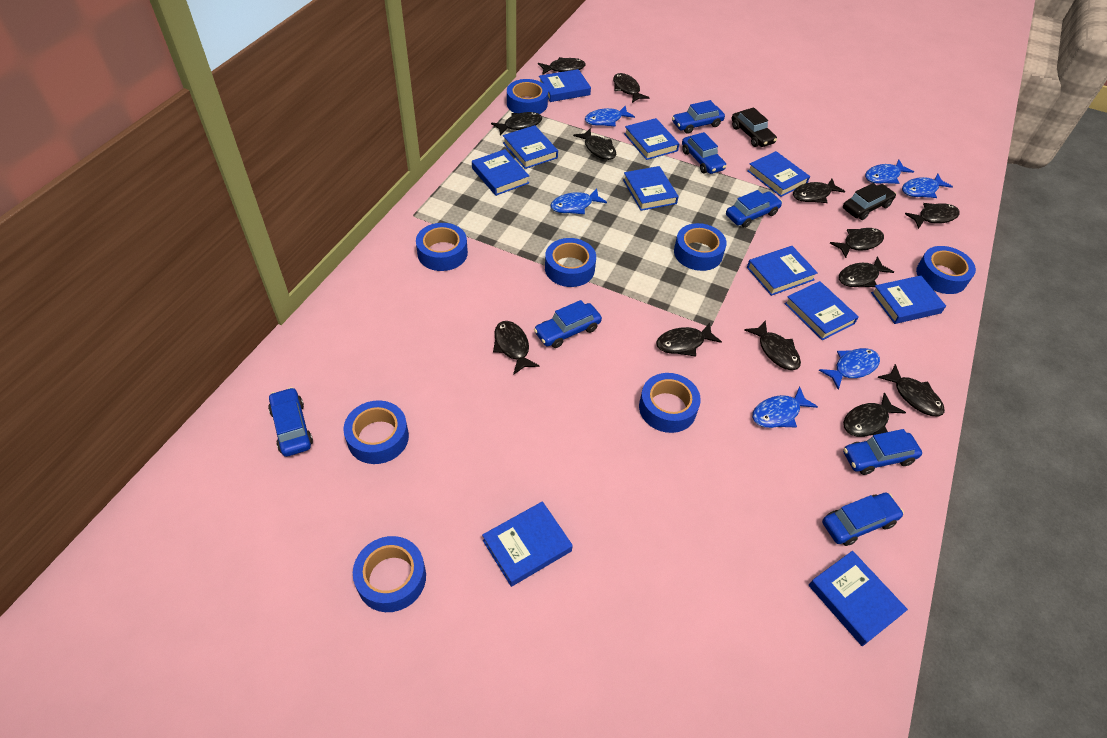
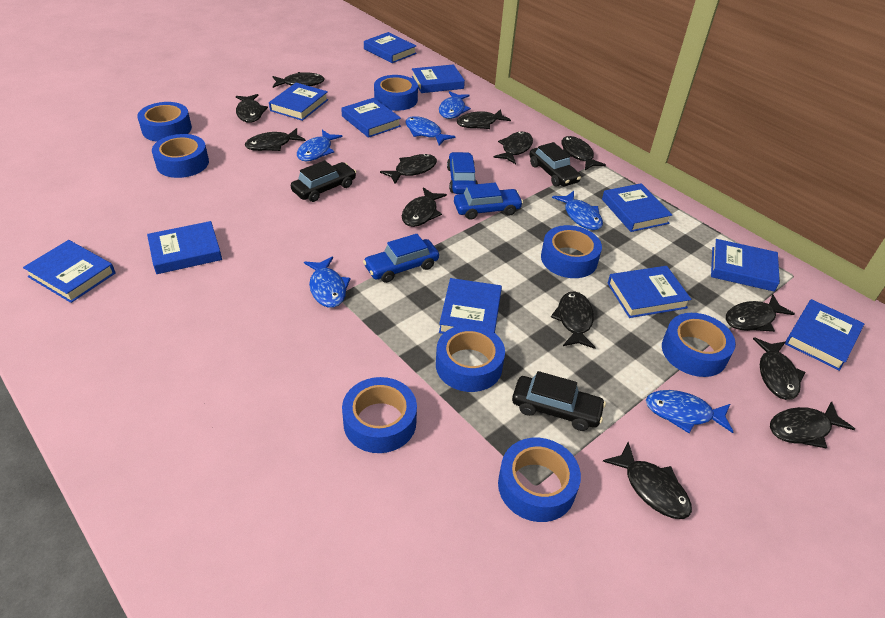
black car: 2 -> 3
blue car: 7 -> 3

